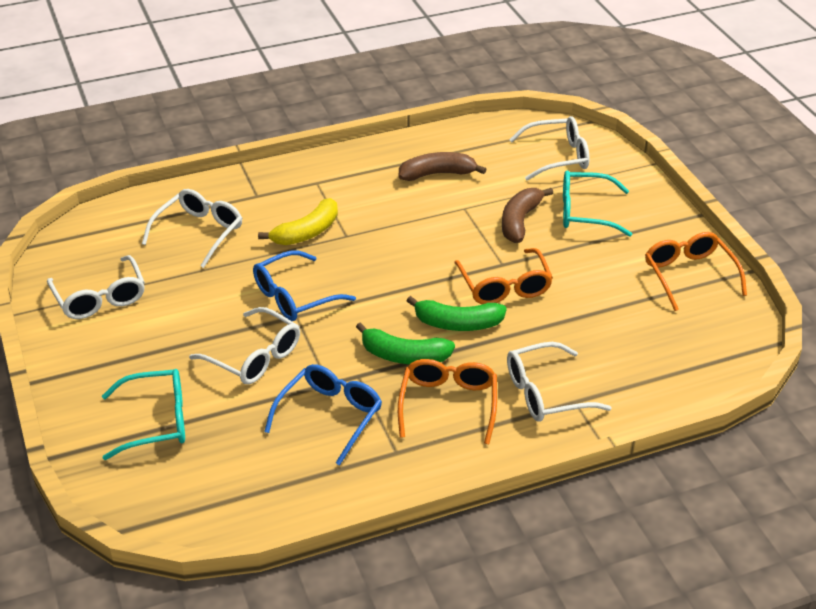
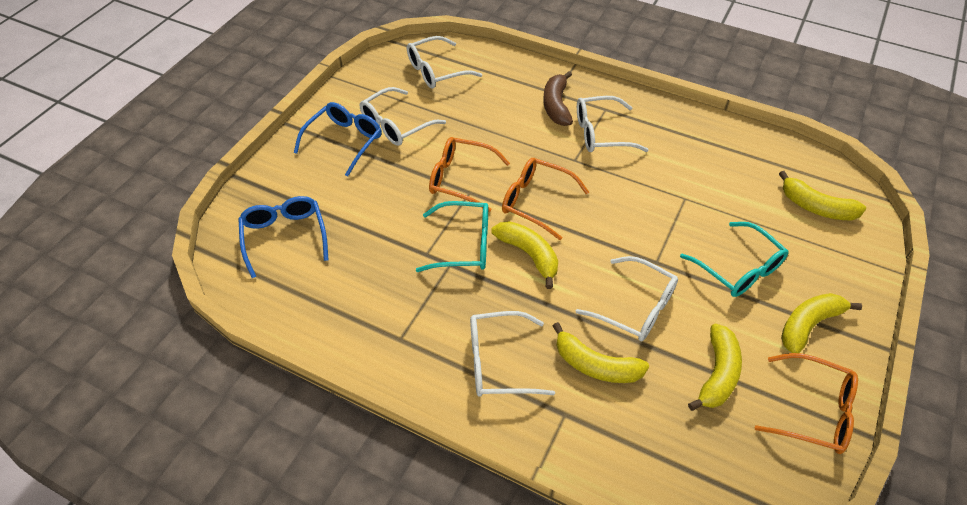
brown banana: 2 -> 1
green banana: 2 -> 0
yellow banana: 1 -> 5

